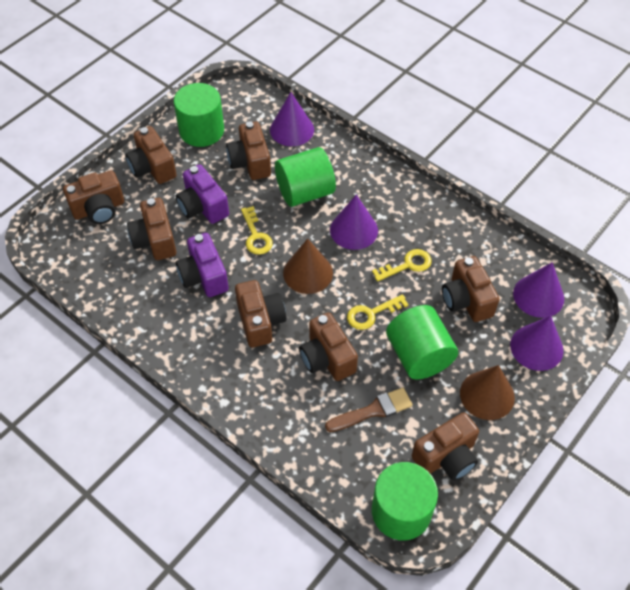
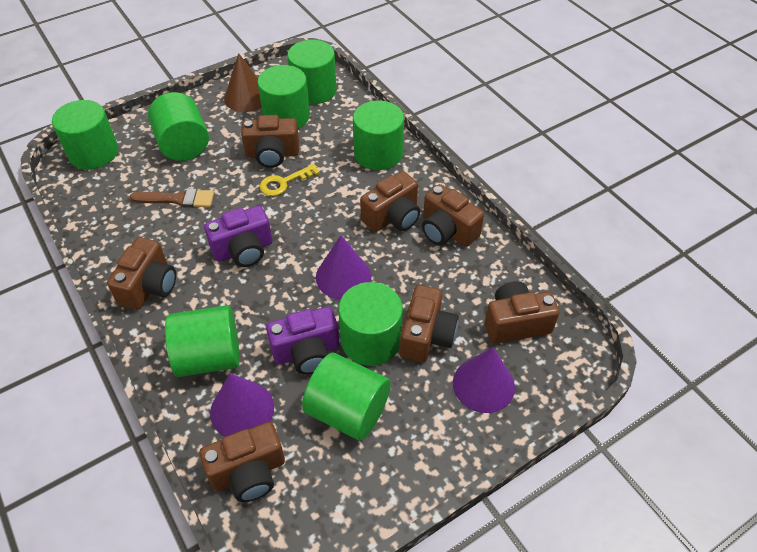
brown camera: 8 -> 7
brown cone: 2 -> 1
green cylinder: 4 -> 8
purple cone: 4 -> 3
yellow key: 3 -> 1

